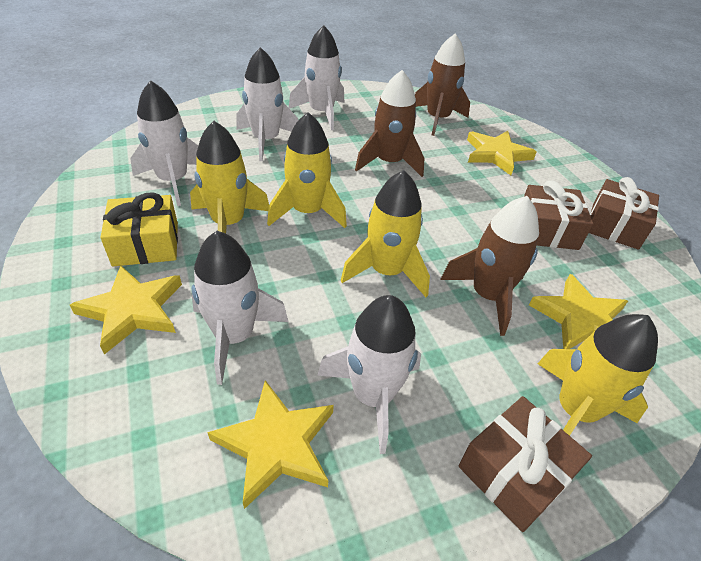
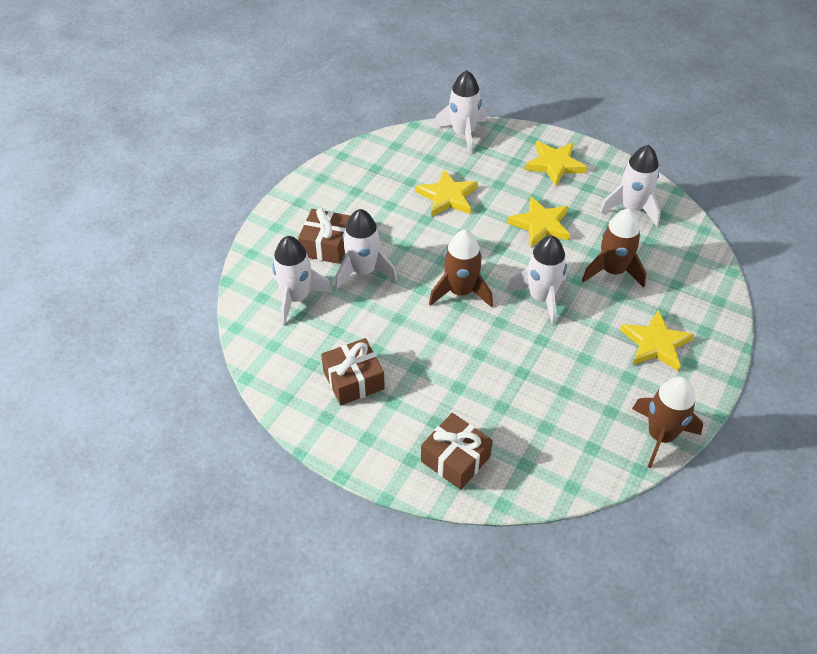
yellow gift: 1 -> 0
yellow rocket: 4 -> 0

